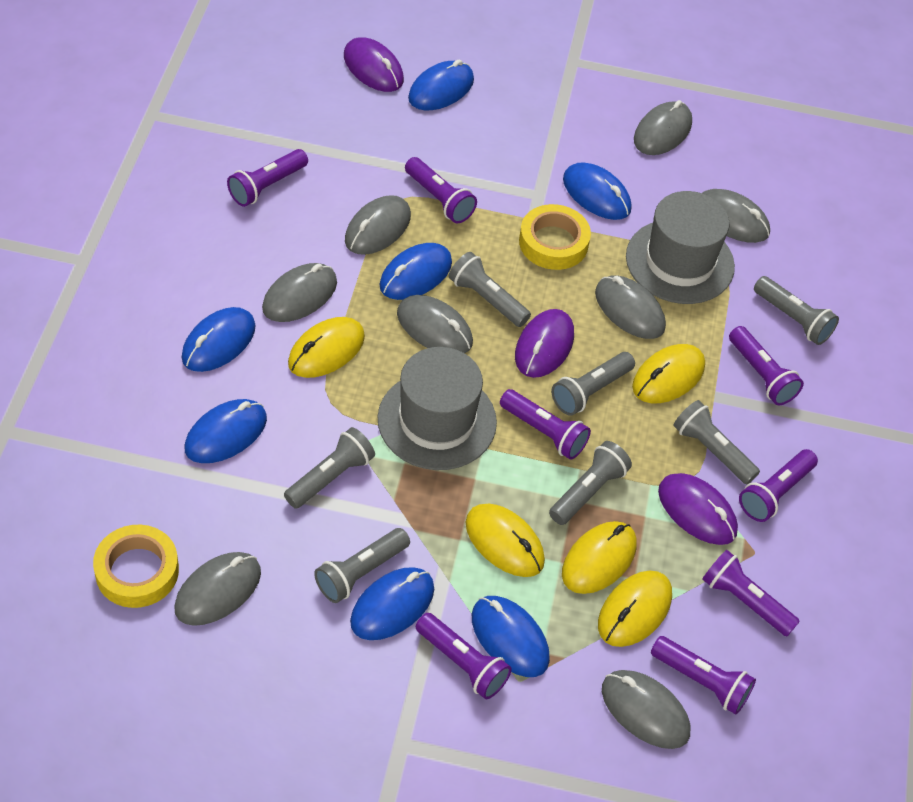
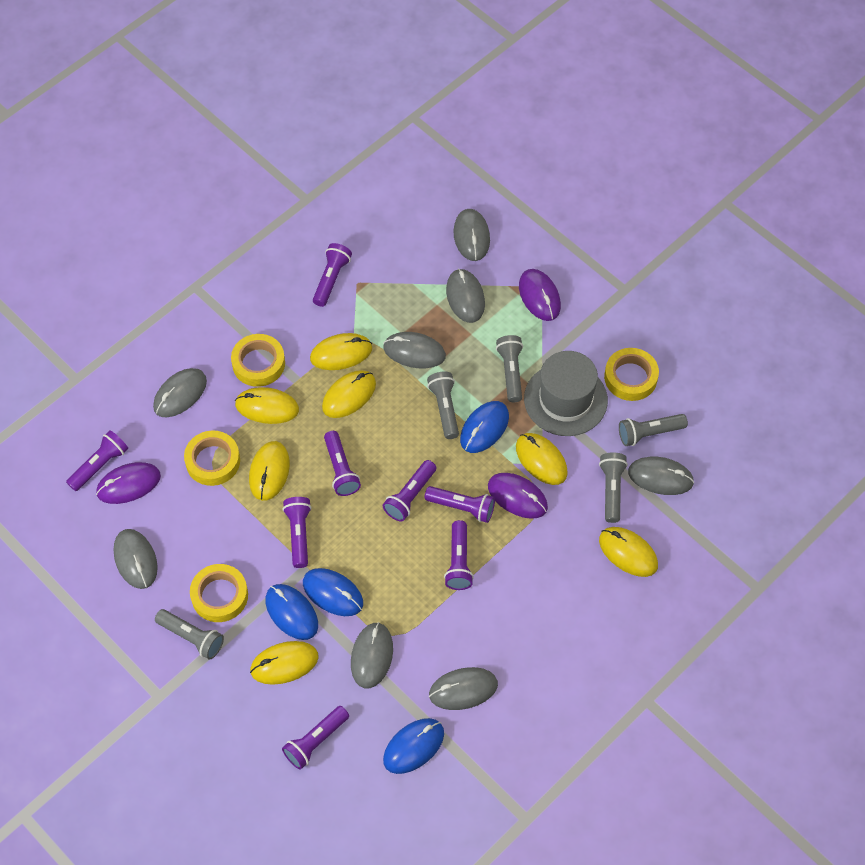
blue mouse: 7 -> 4
grey flashlight: 7 -> 5
grey hat: 2 -> 1
yellow mouse: 5 -> 7
yellow tape: 2 -> 4

